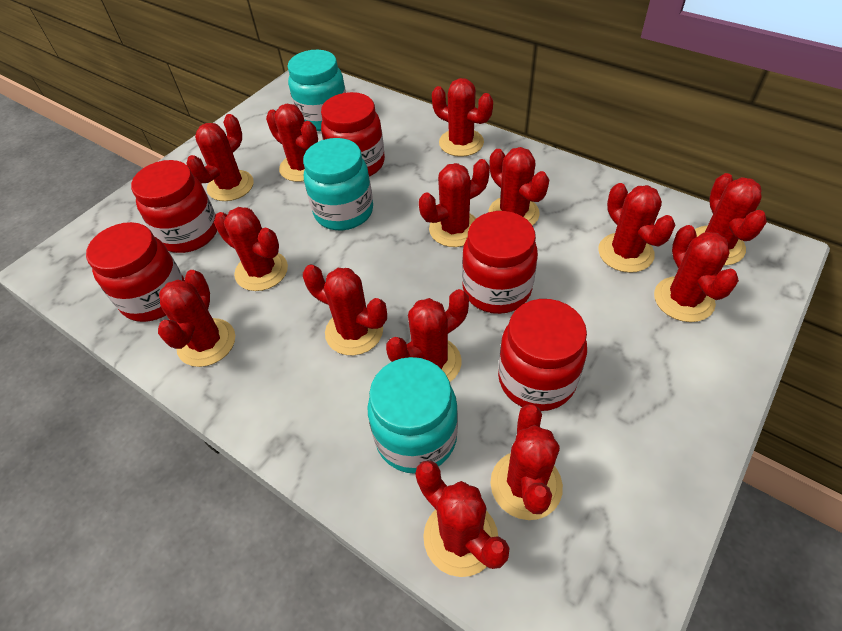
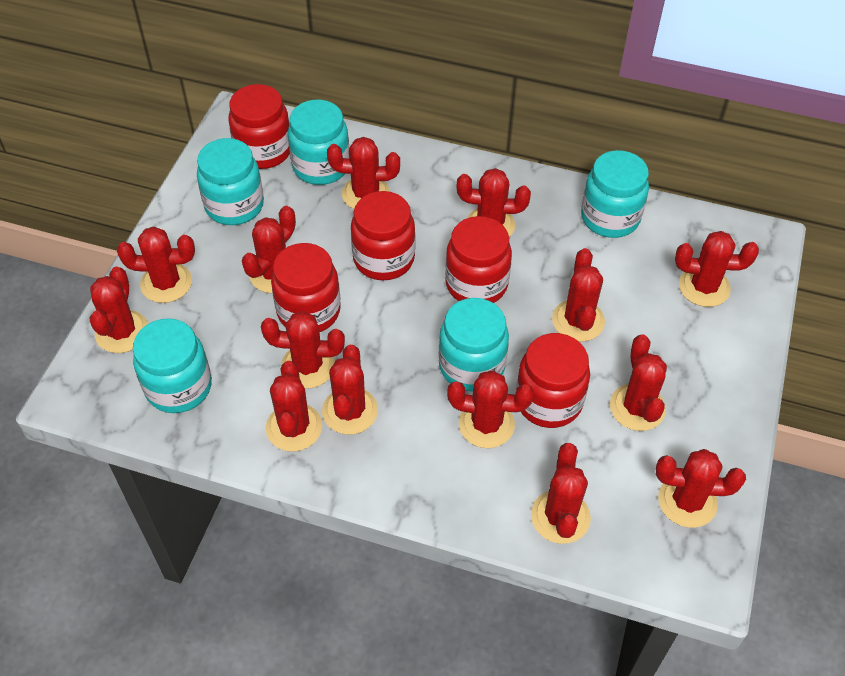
turquoise jar: 3 -> 5

